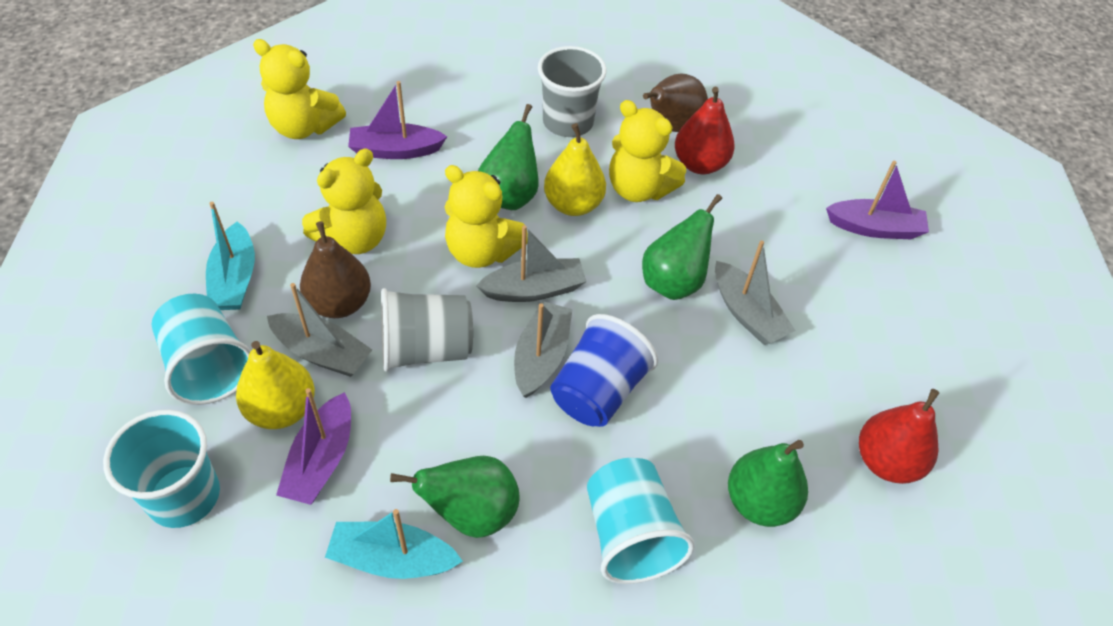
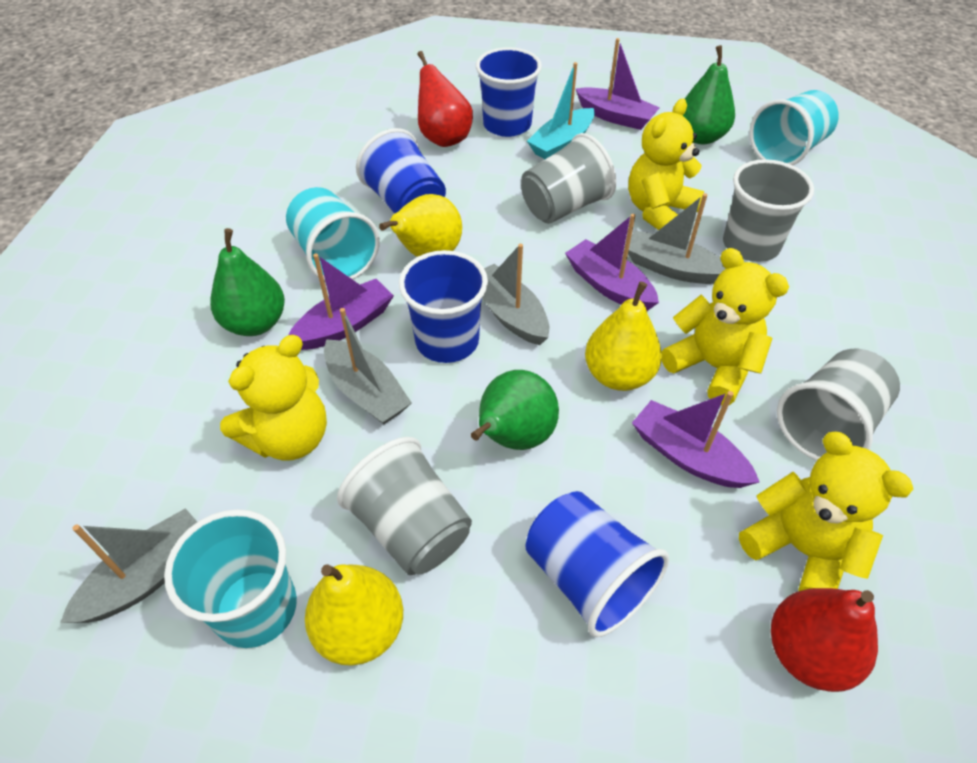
blue cup: 1 -> 4
brown pear: 2 -> 0
green pear: 4 -> 3
grey cup: 2 -> 4
purple boat: 3 -> 4
turquoise boat: 2 -> 1
yellow pear: 2 -> 3

